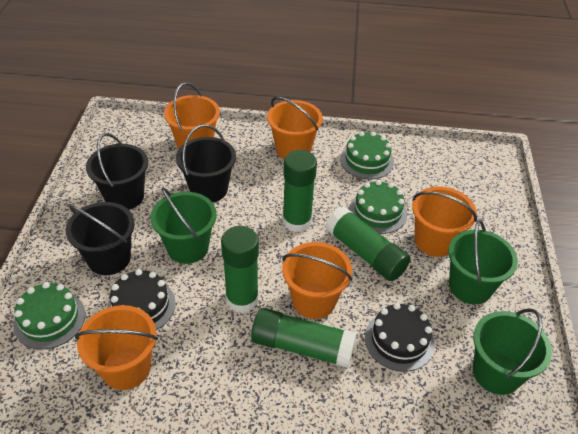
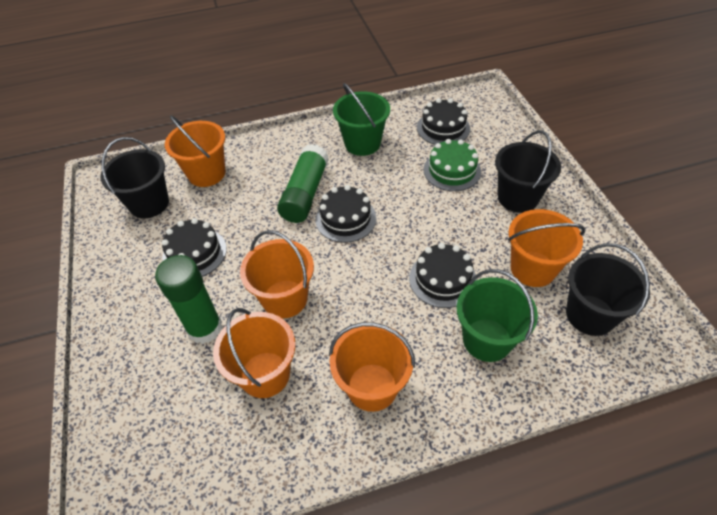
black cake: 2 -> 4
green bucket: 3 -> 2
green cake: 3 -> 1
green glue stick: 4 -> 2

